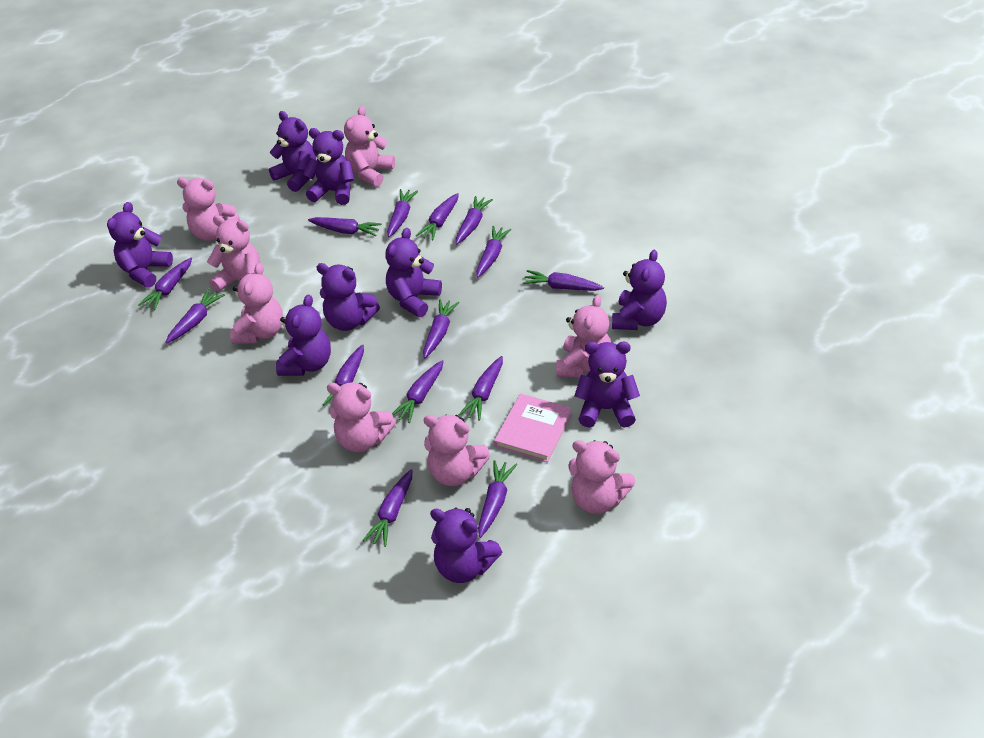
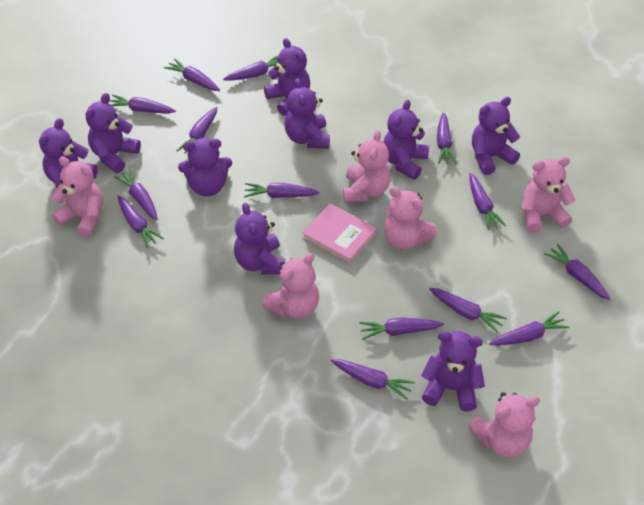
pink teddy bear: 8 -> 6

